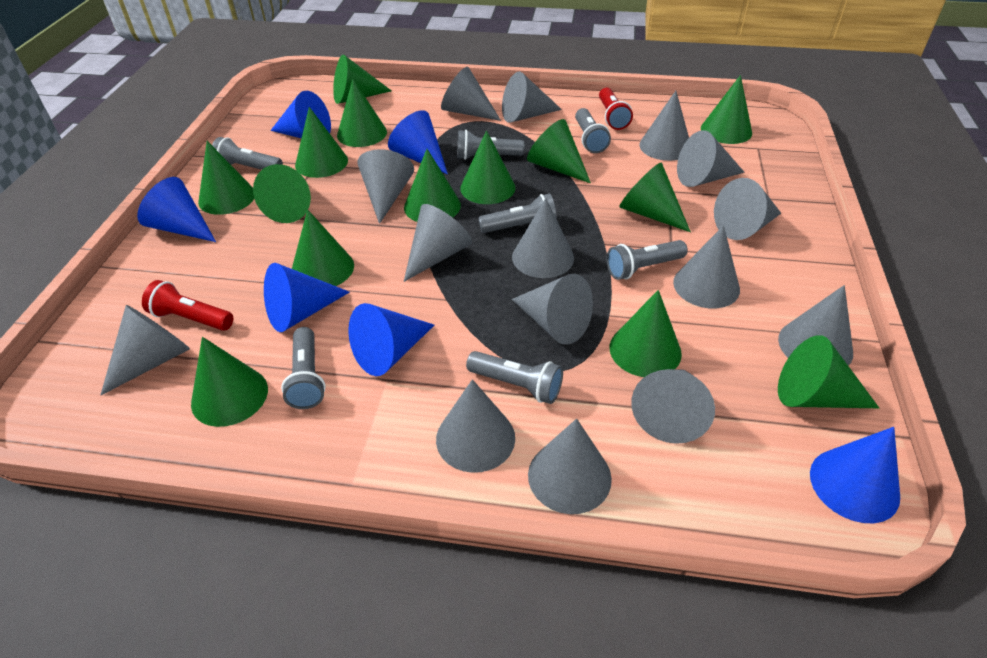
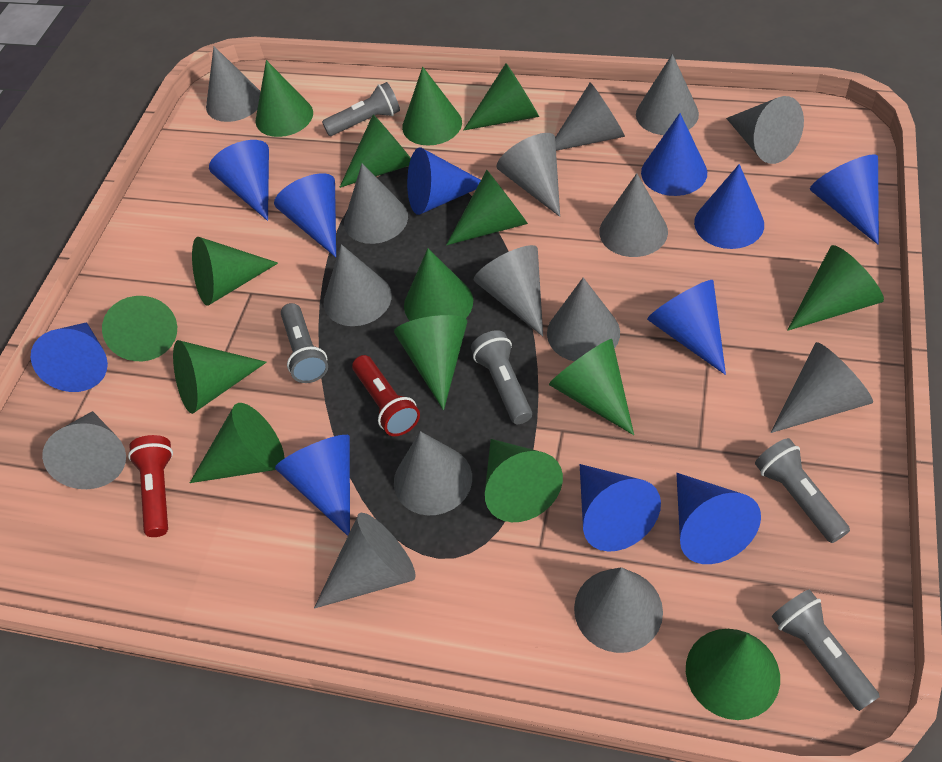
blue cone: 6 -> 11
green cone: 14 -> 15
grey flashlight: 7 -> 5

